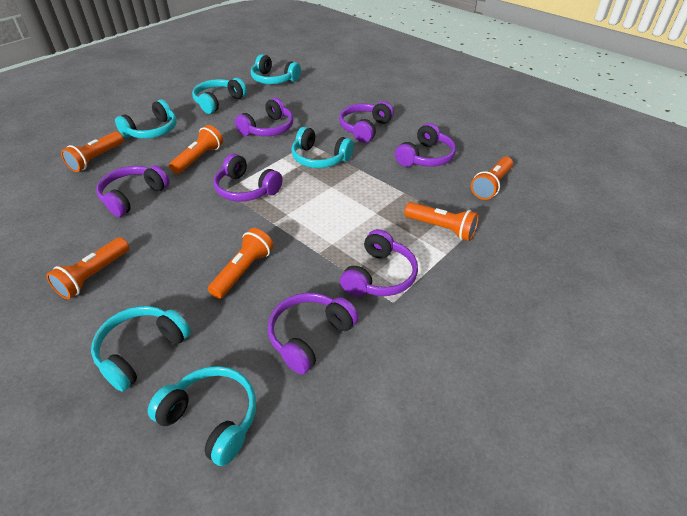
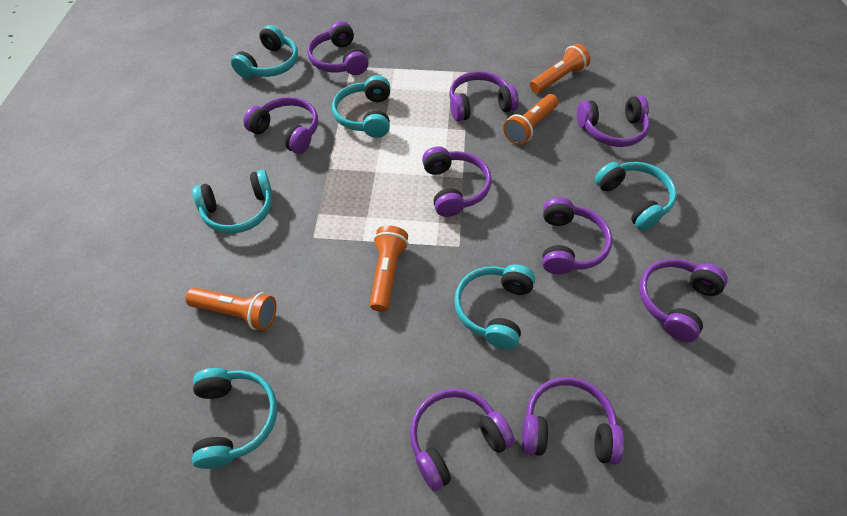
orange flashlight: 6 -> 4
purple headphones: 7 -> 9

